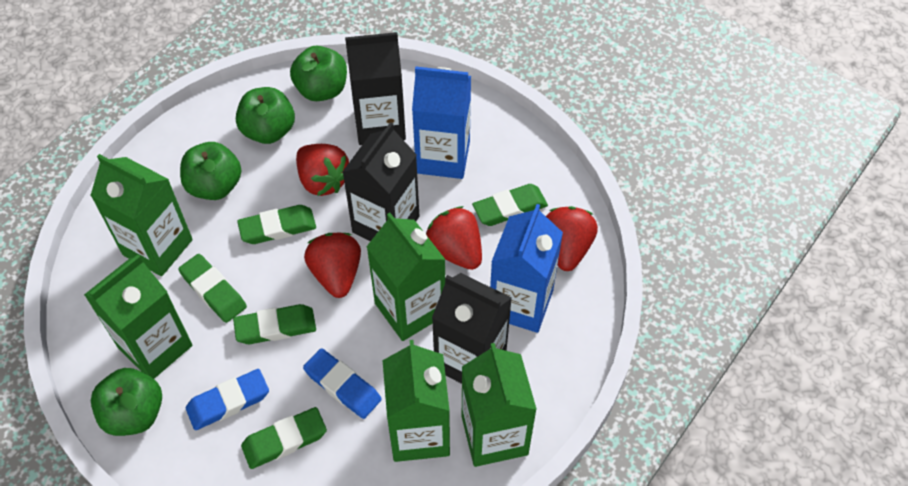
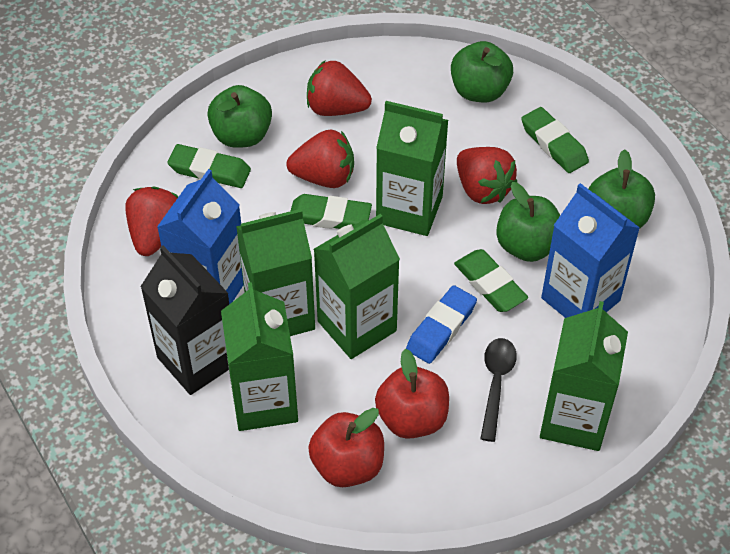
black carton: 3 -> 1
black spoon: 0 -> 1
blue eraser: 2 -> 1
green eraser: 5 -> 4
red apple: 0 -> 2

